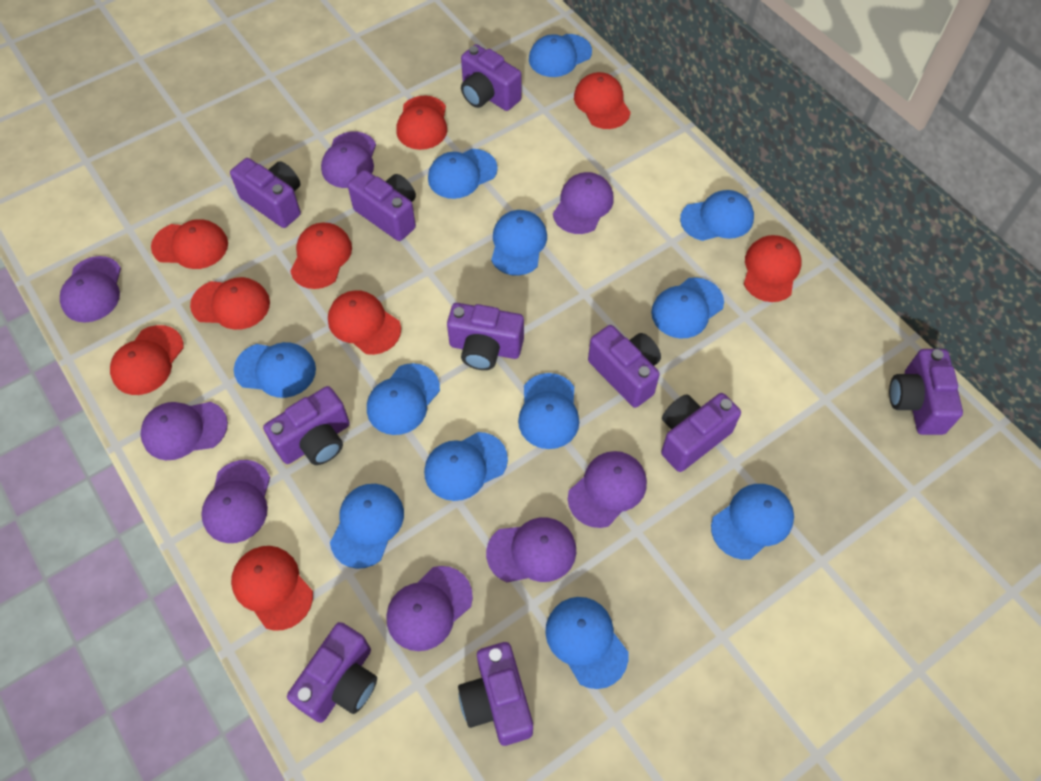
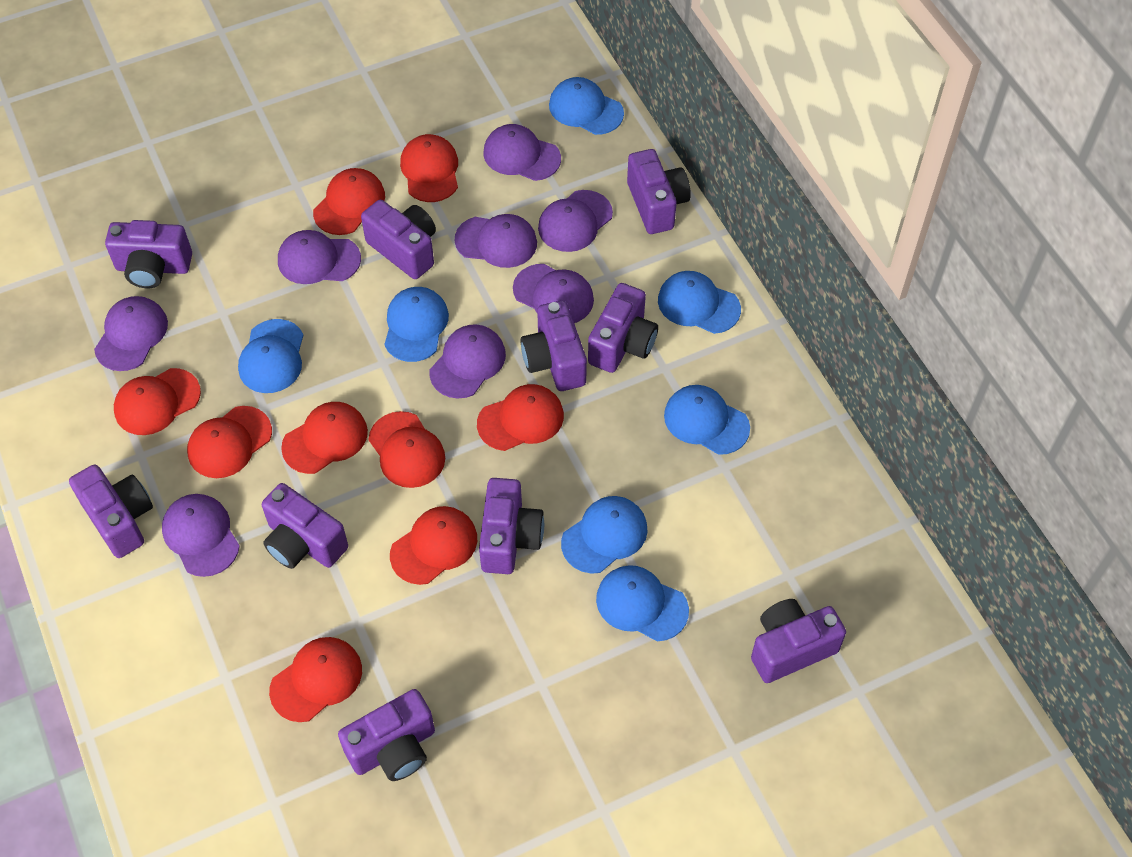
blue cap: 12 -> 7

